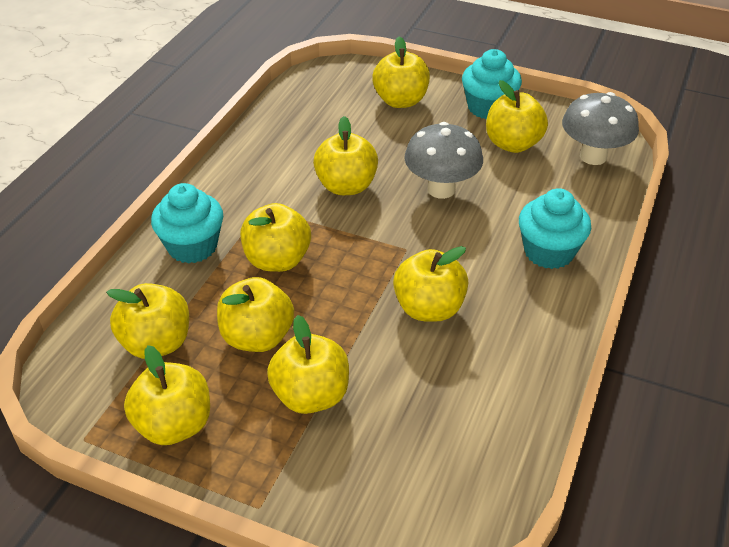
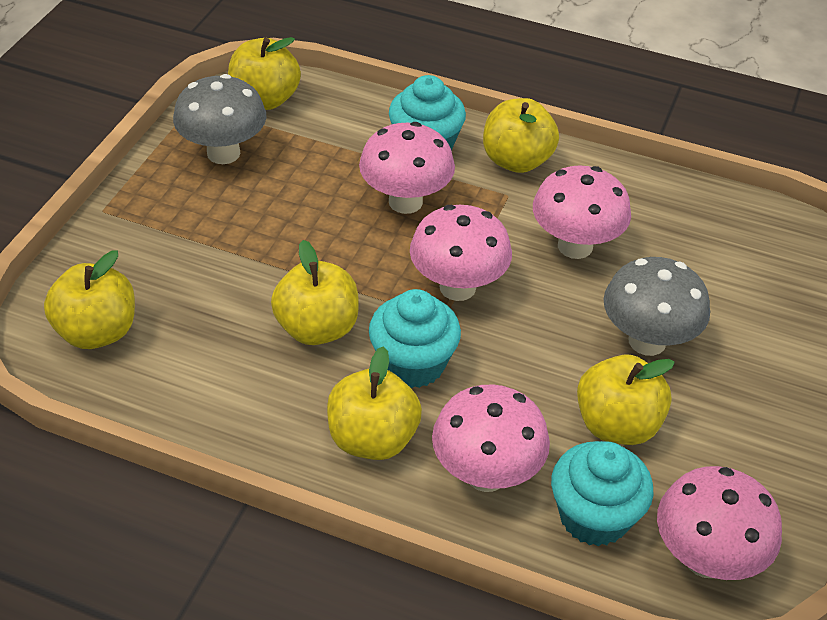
pink mushroom: 0 -> 5
yellow apple: 9 -> 6

